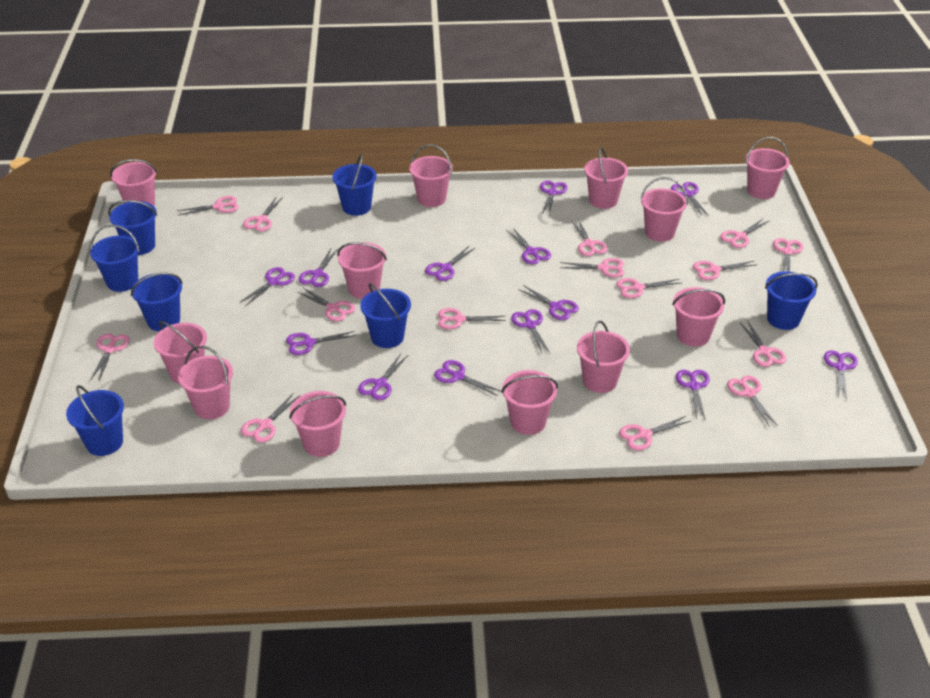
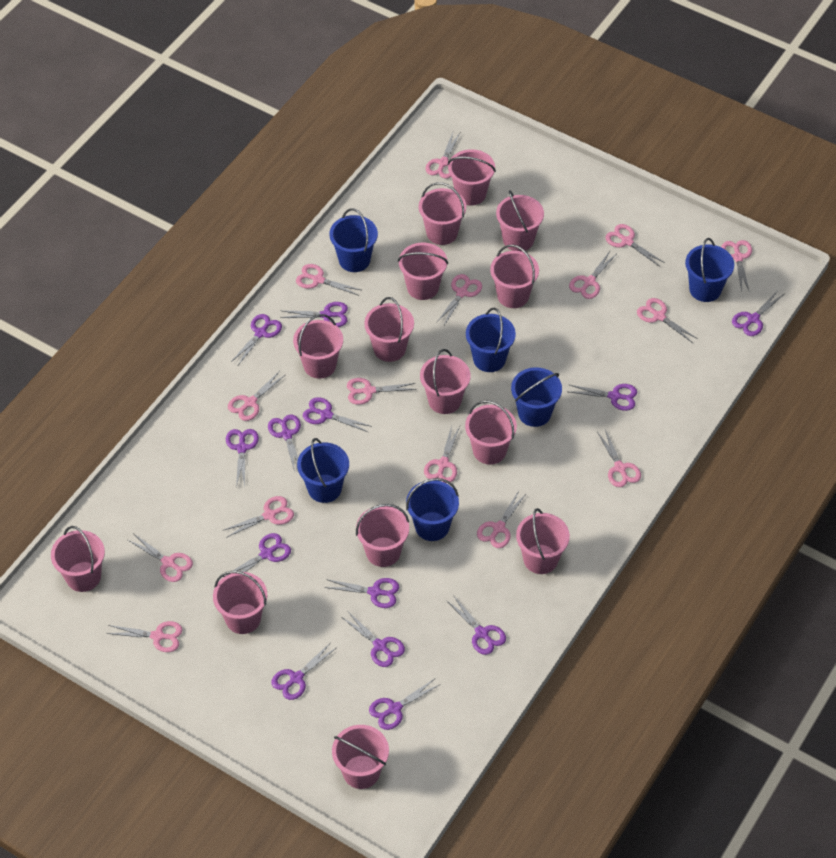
blue bucket: 7 -> 6
pink bucket: 12 -> 14

